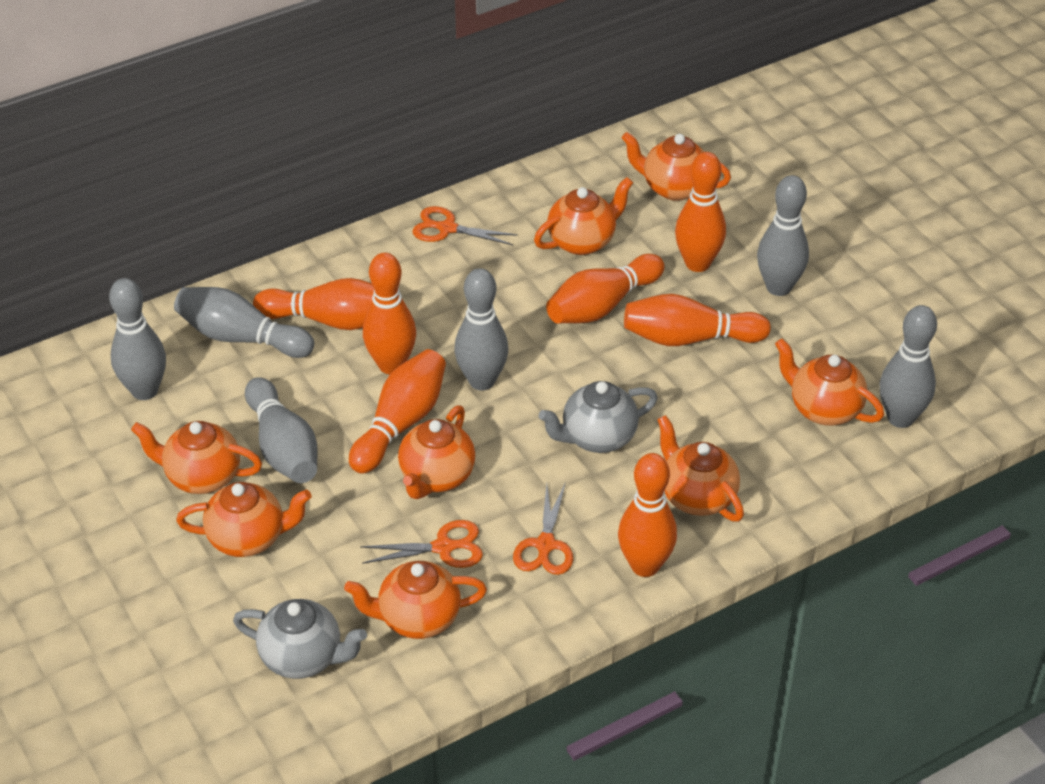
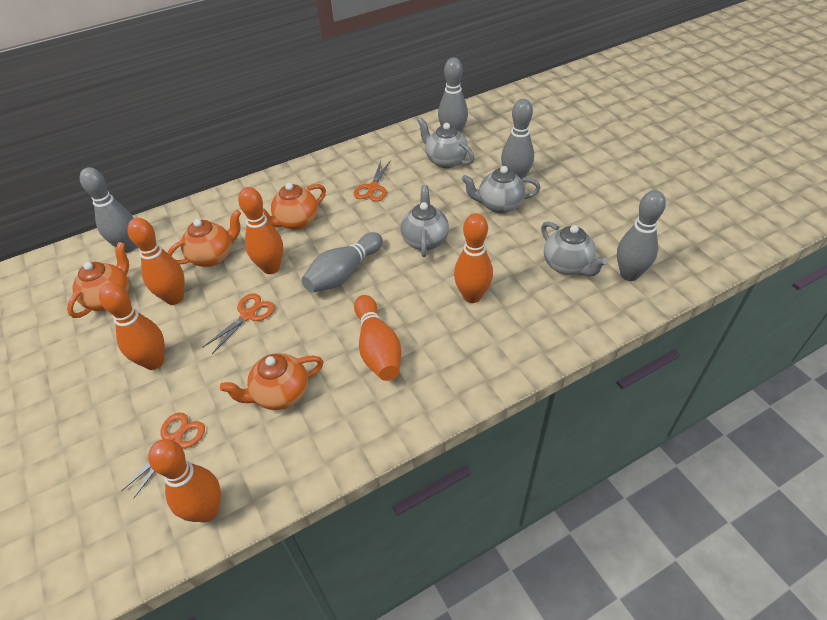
grey bowling pin: 6 -> 5
grey teapot: 2 -> 4
orange bowling pin: 7 -> 6
orange teapot: 8 -> 4

